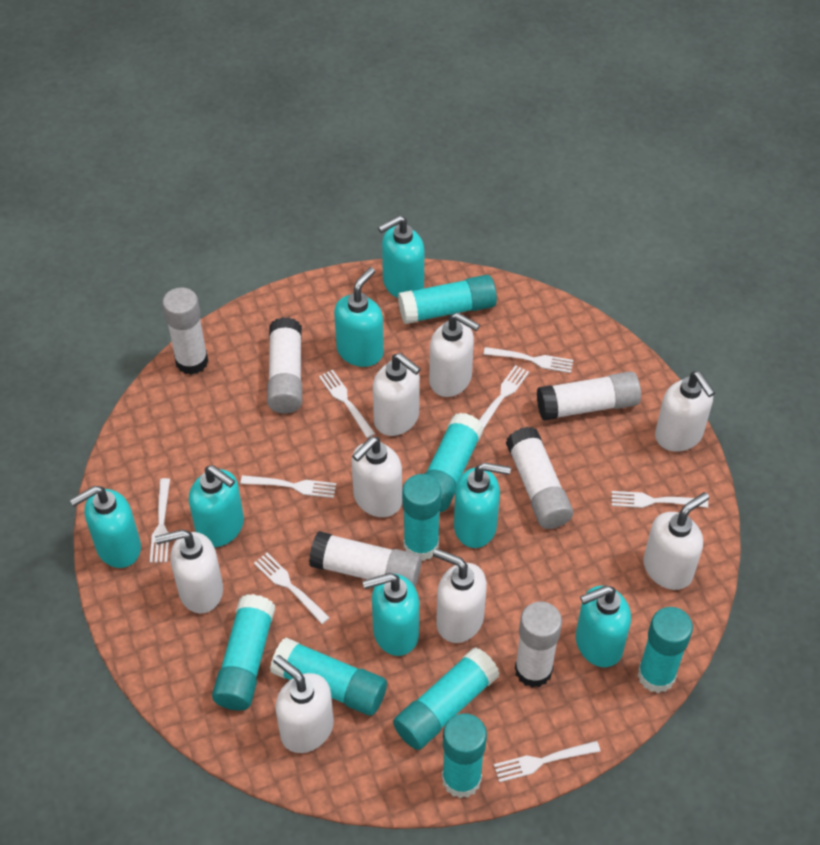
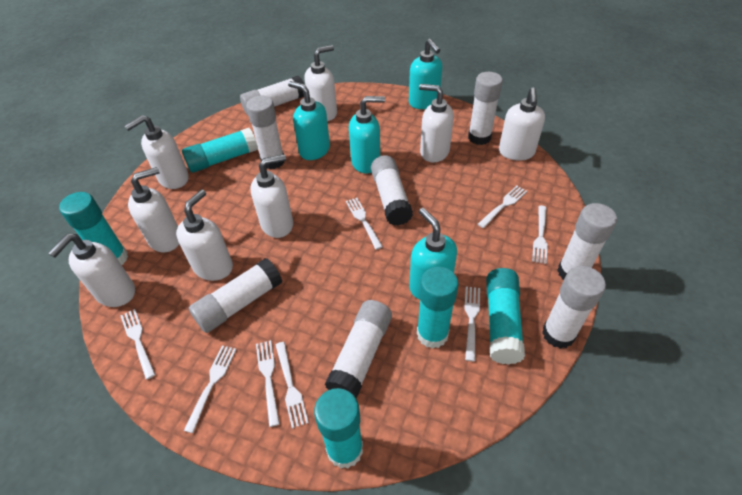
turquoise glue stick: 8 -> 5
turquoise soap dispenser: 7 -> 4
white glue stick: 6 -> 8

